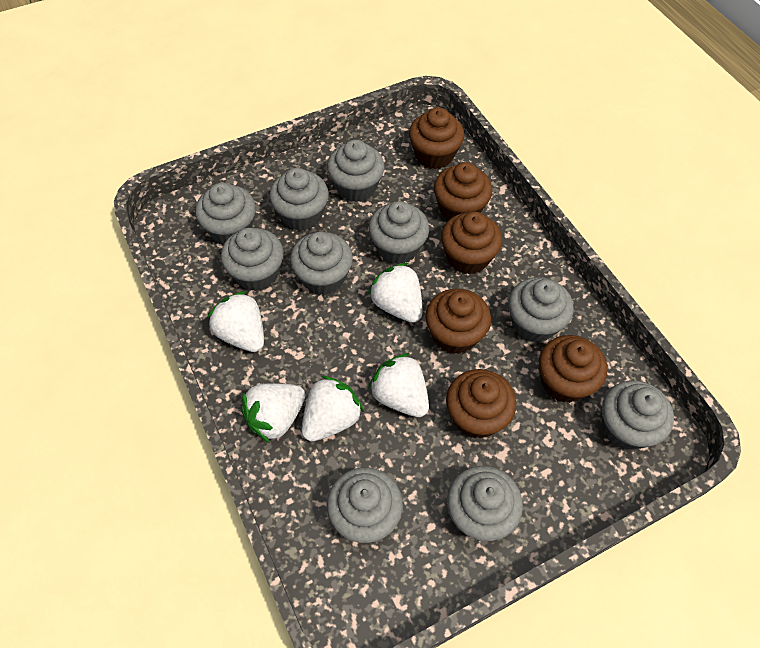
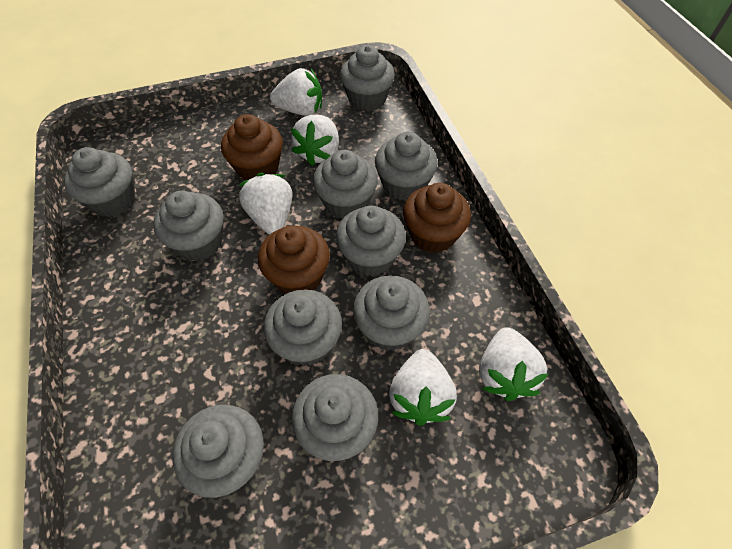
brown cupcake: 6 -> 3

